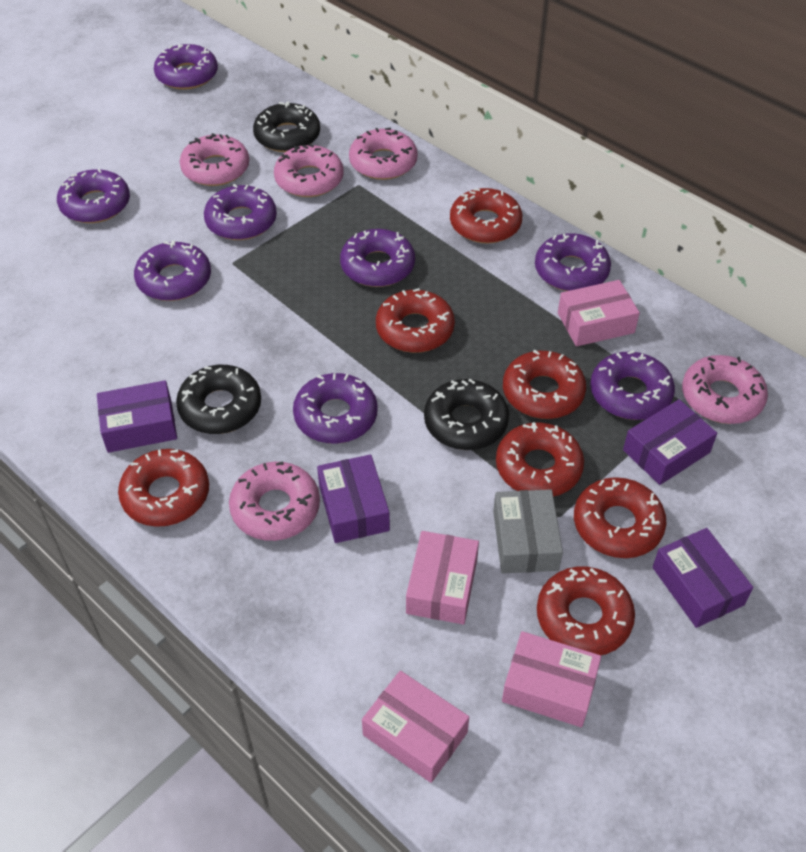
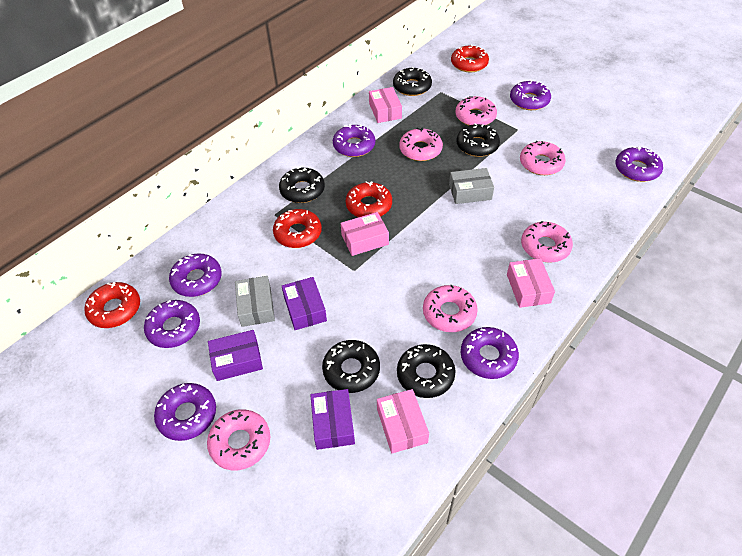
black donut: 3 -> 5
grey box: 1 -> 2
pink donut: 5 -> 6
purple box: 4 -> 3
purple donut: 8 -> 7
red donut: 7 -> 4

